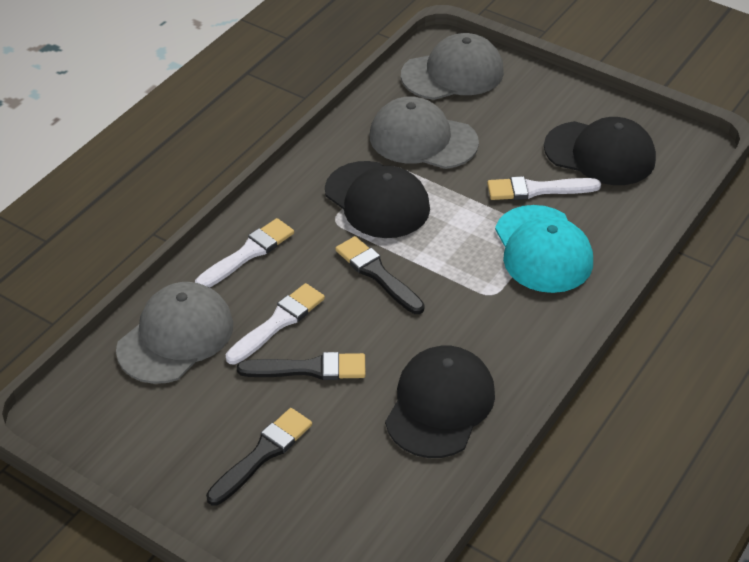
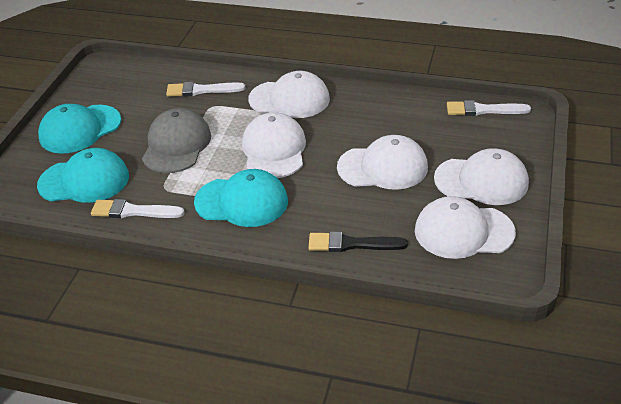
black brush: 3 -> 1
black cap: 3 -> 0
grey cap: 3 -> 1
turquoise cap: 1 -> 3
white cap: 0 -> 5

